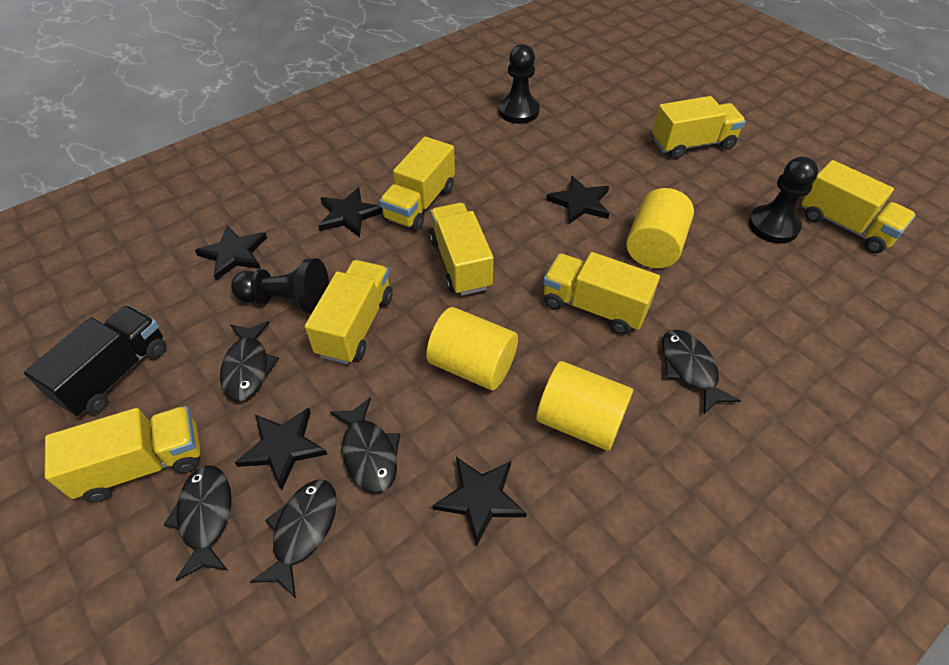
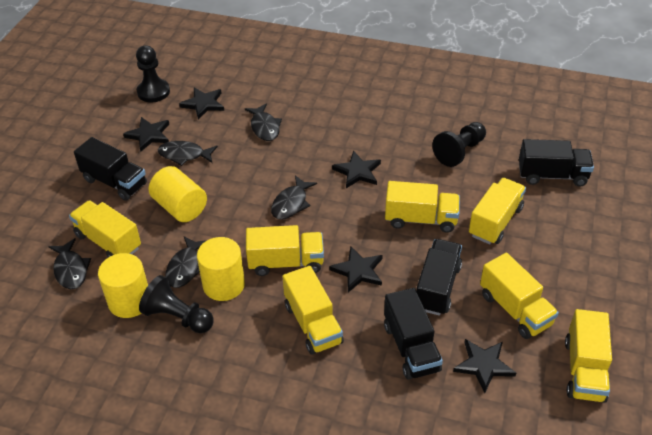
black truck: 1 -> 4

